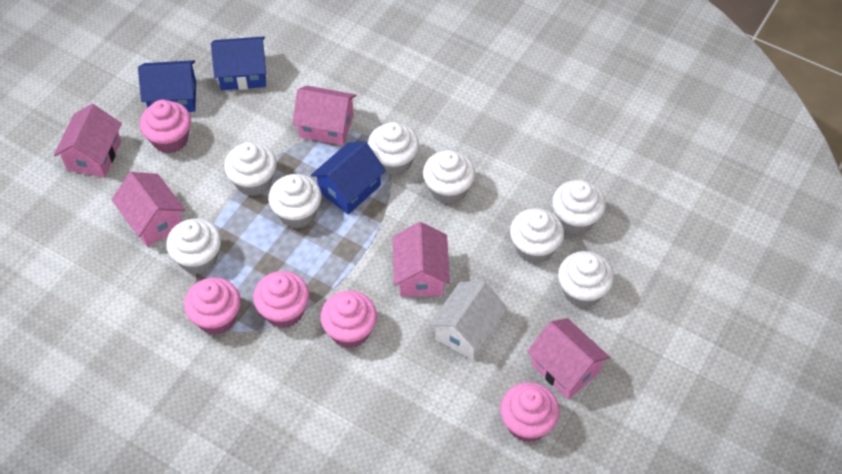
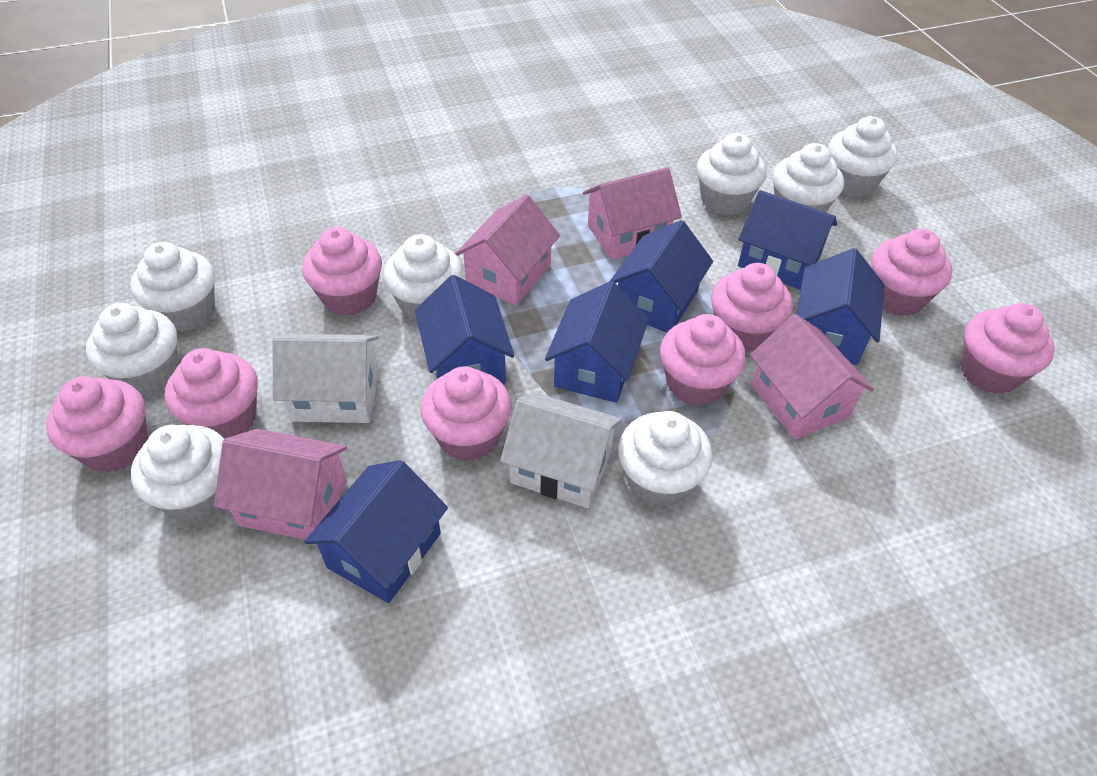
blue house: 3 -> 6
pink cupcake: 5 -> 8
pink house: 5 -> 4
white house: 1 -> 2

